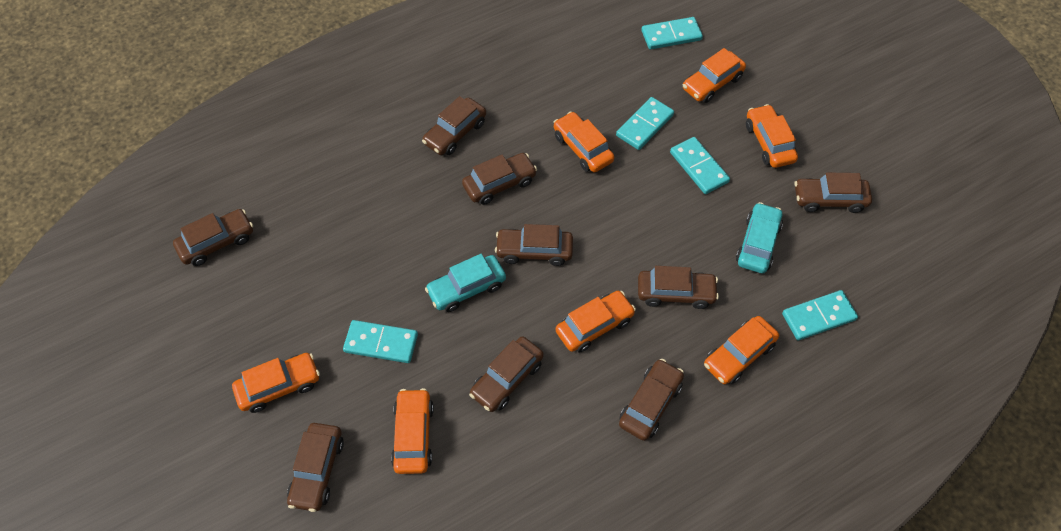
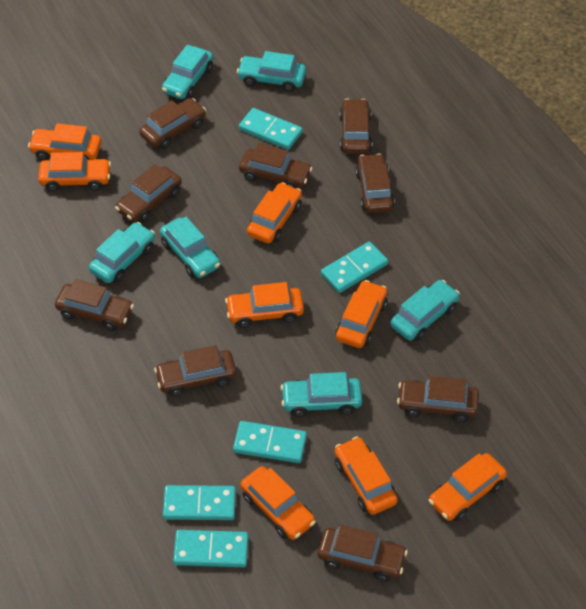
orange car: 7 -> 8
turquoise car: 2 -> 6

